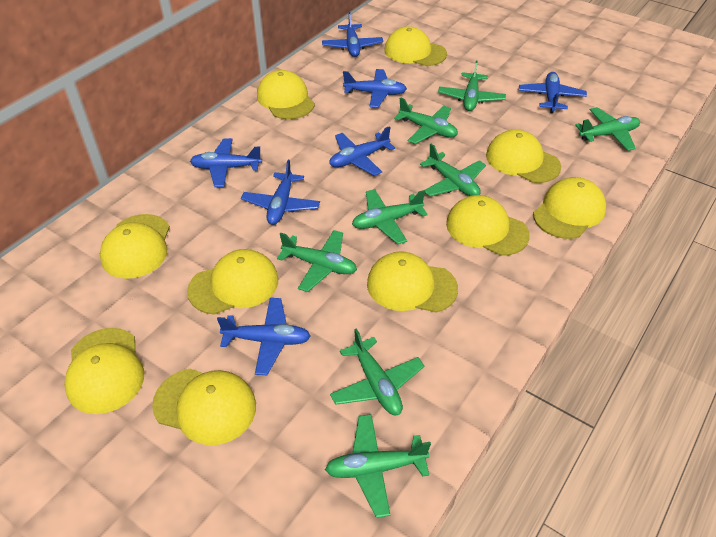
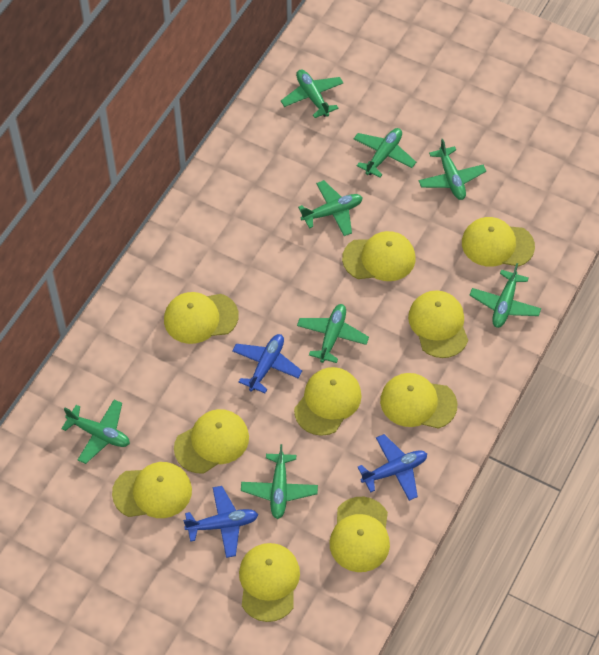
blue plane: 7 -> 3

